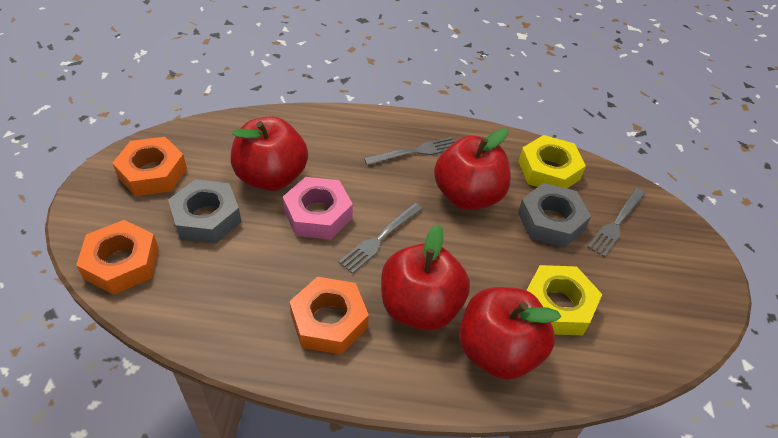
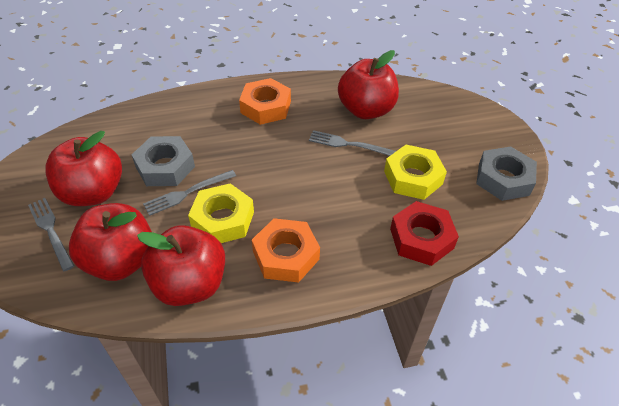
orange nut: 3 -> 2
pink nut: 1 -> 0
red nut: 0 -> 1

